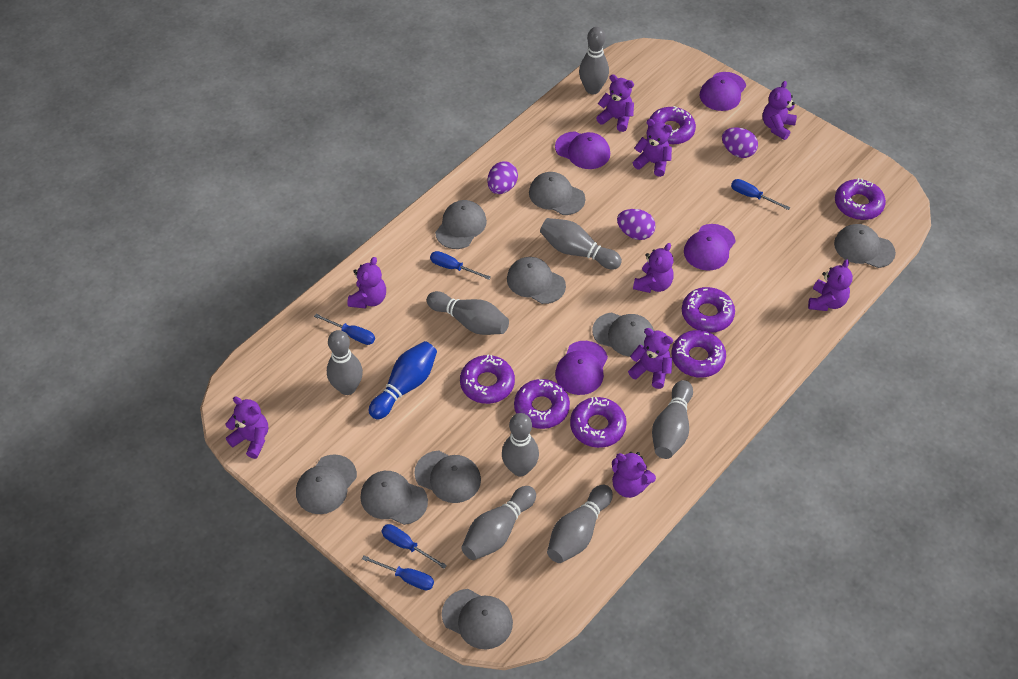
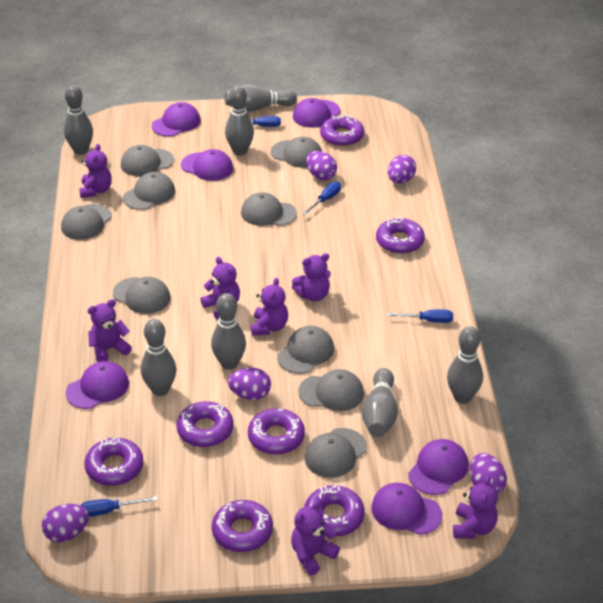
blue bowling pin: 1 -> 0
blue screwdriver: 5 -> 4
grey bowling pin: 8 -> 7
purple cap: 4 -> 6
purple egg: 3 -> 5
purple teddy bear: 9 -> 7

